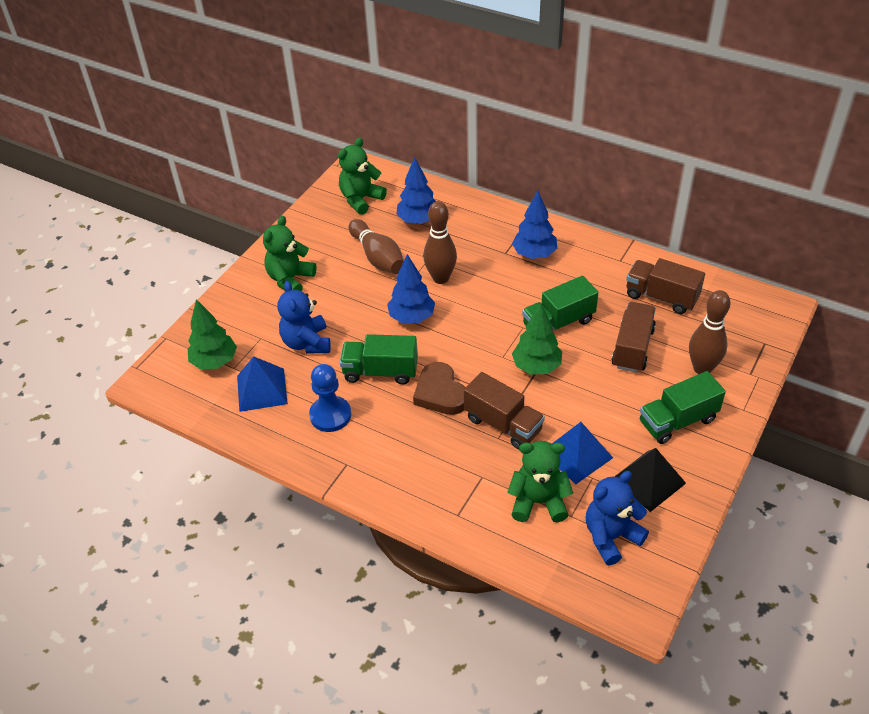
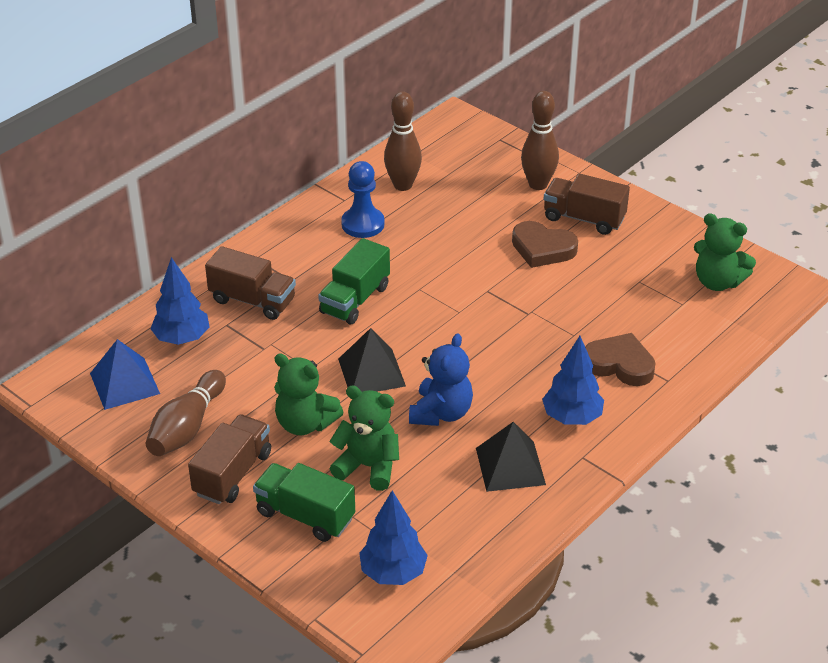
black pyramid: 1 -> 2
blue pyramid: 2 -> 1
blue teddy bear: 2 -> 1
brown heart: 1 -> 2
green tree: 2 -> 0
green truck: 3 -> 2

